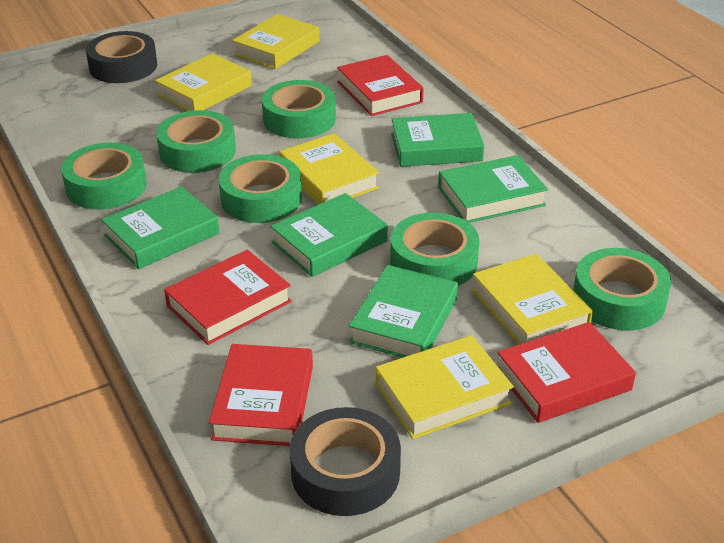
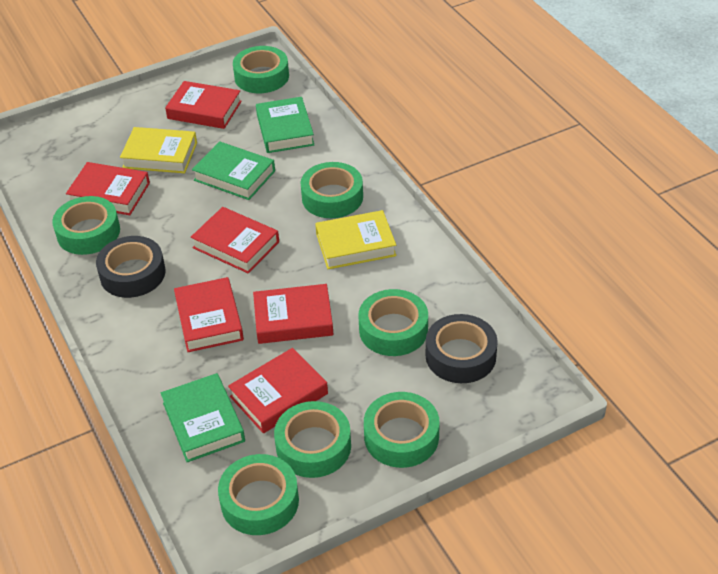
green book: 5 -> 3
green tape: 6 -> 7
red book: 4 -> 6
yellow book: 5 -> 2

